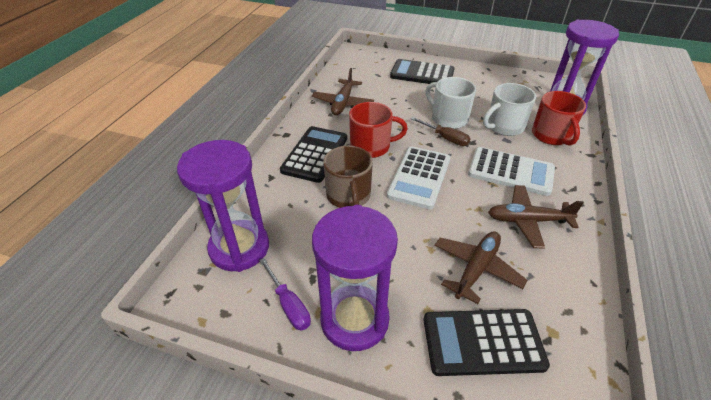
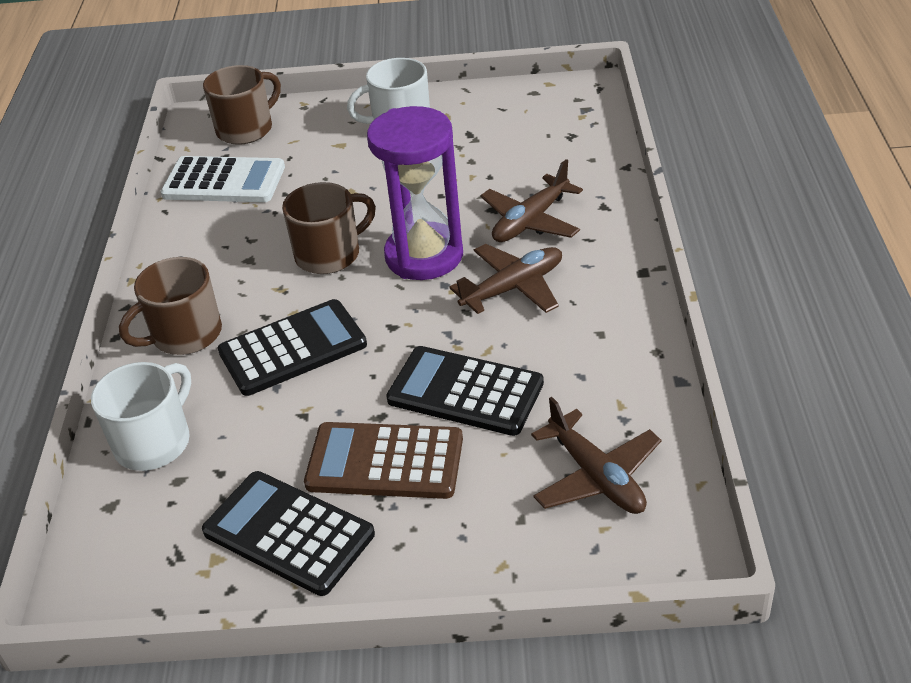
brown calculator: 0 -> 1
brown mug: 1 -> 3
brown screwdriver: 1 -> 0
purple hourglass: 3 -> 1
purple screwdriver: 1 -> 0
red mug: 2 -> 0
white calculator: 2 -> 1

